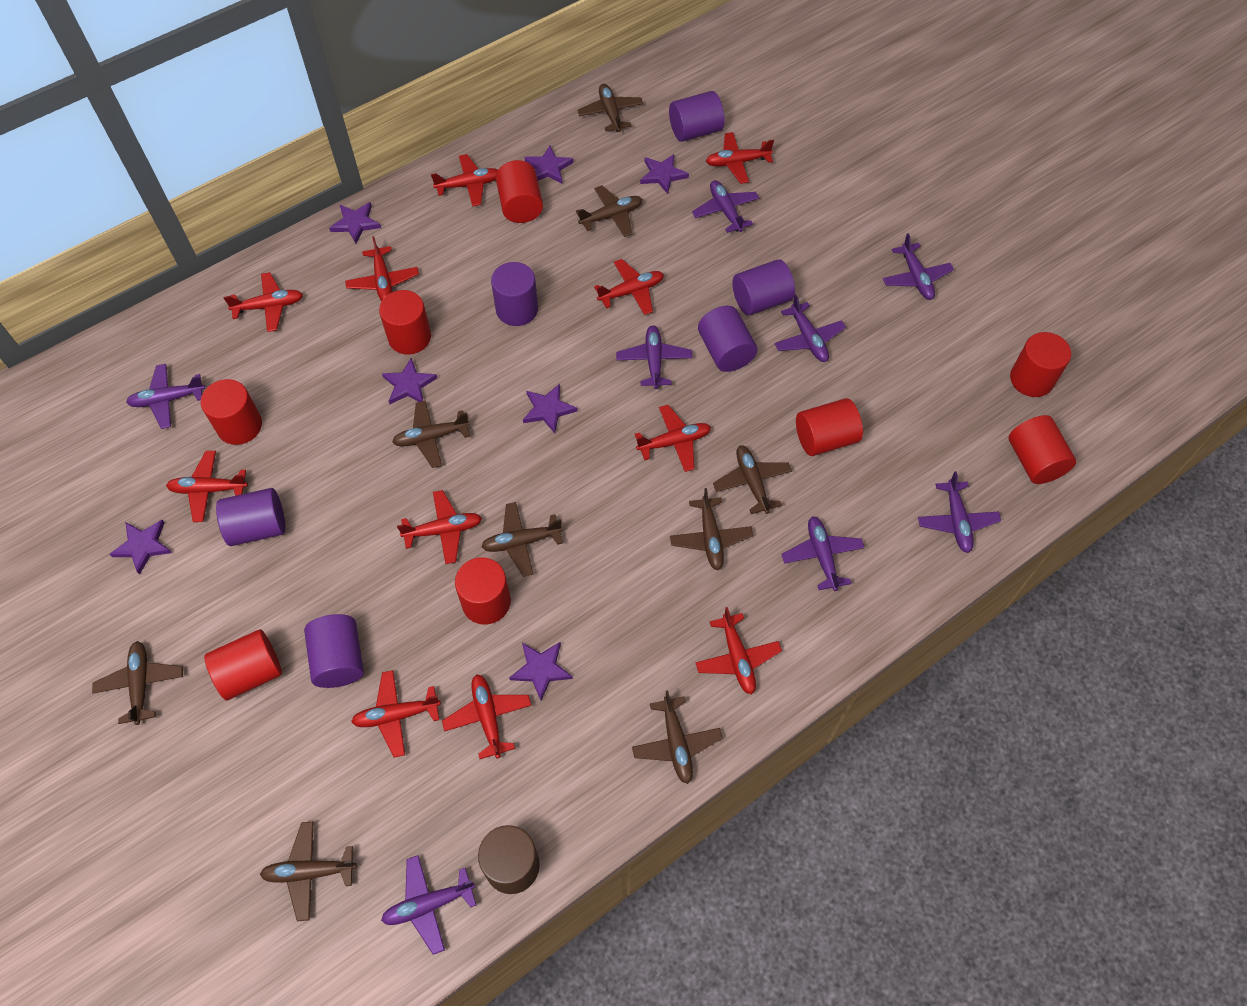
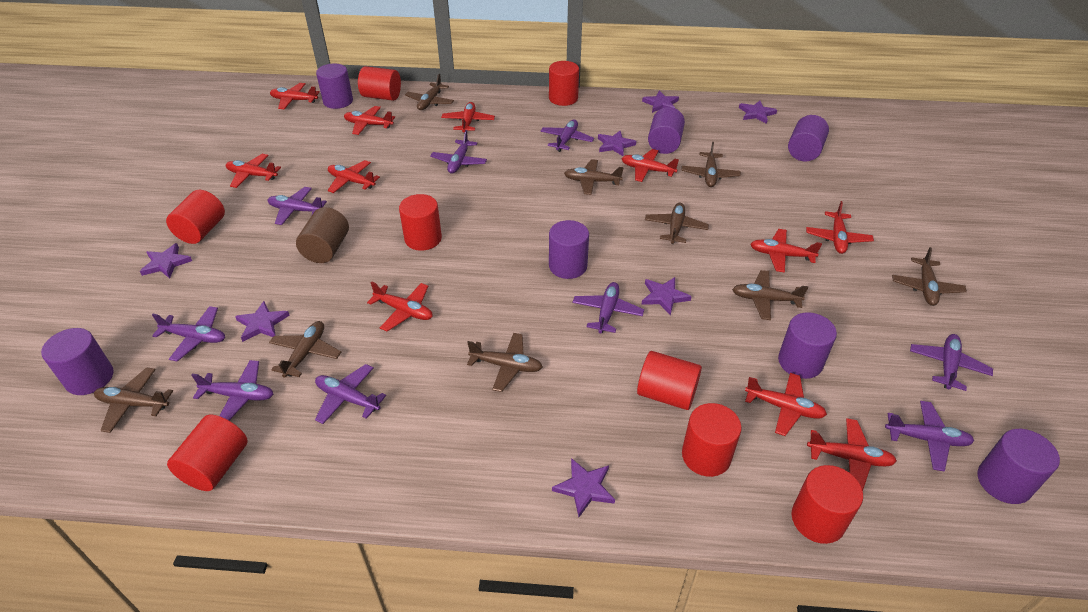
purple cylinder: 6 -> 7
purple plane: 8 -> 9

